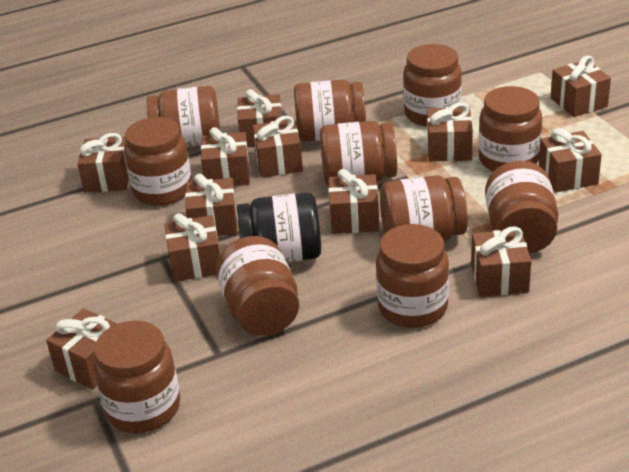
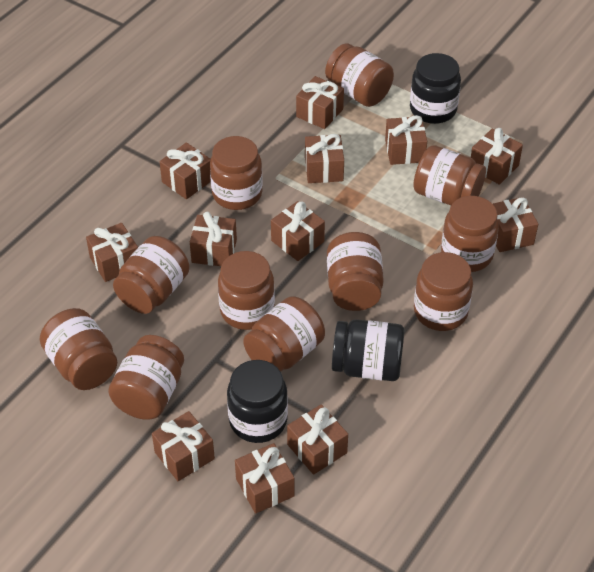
black jar: 1 -> 3

